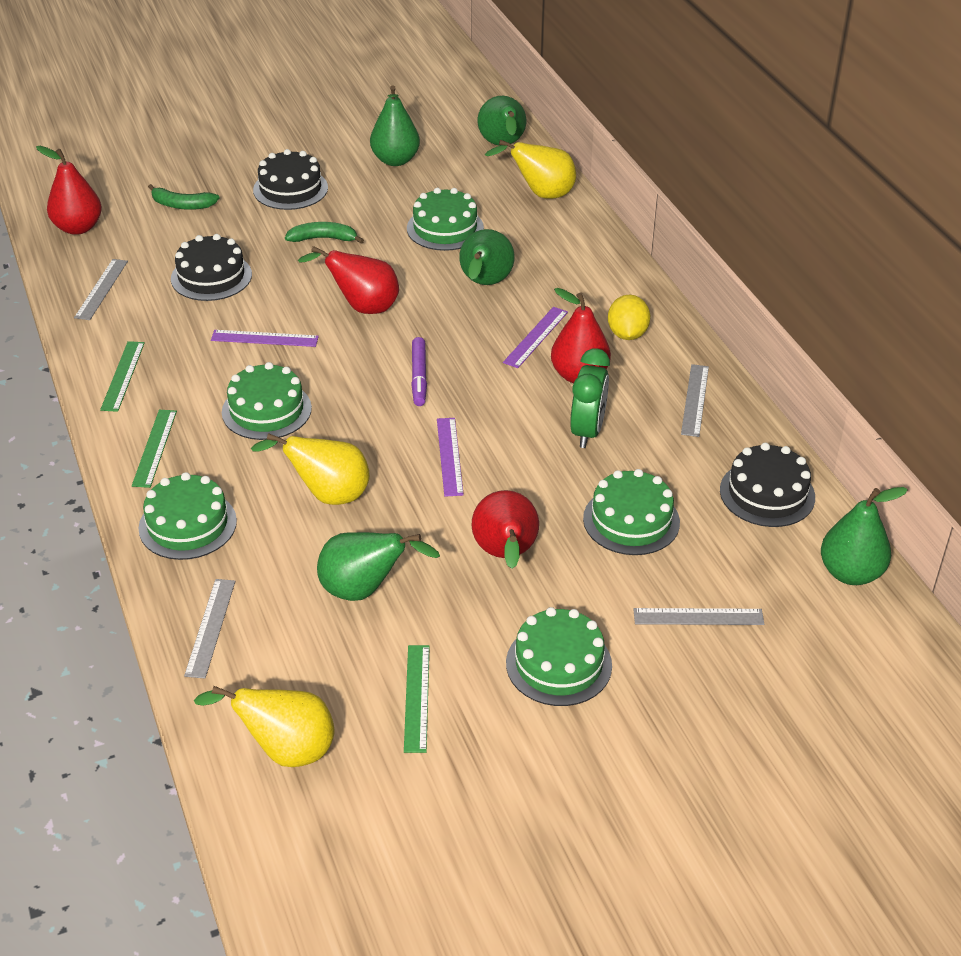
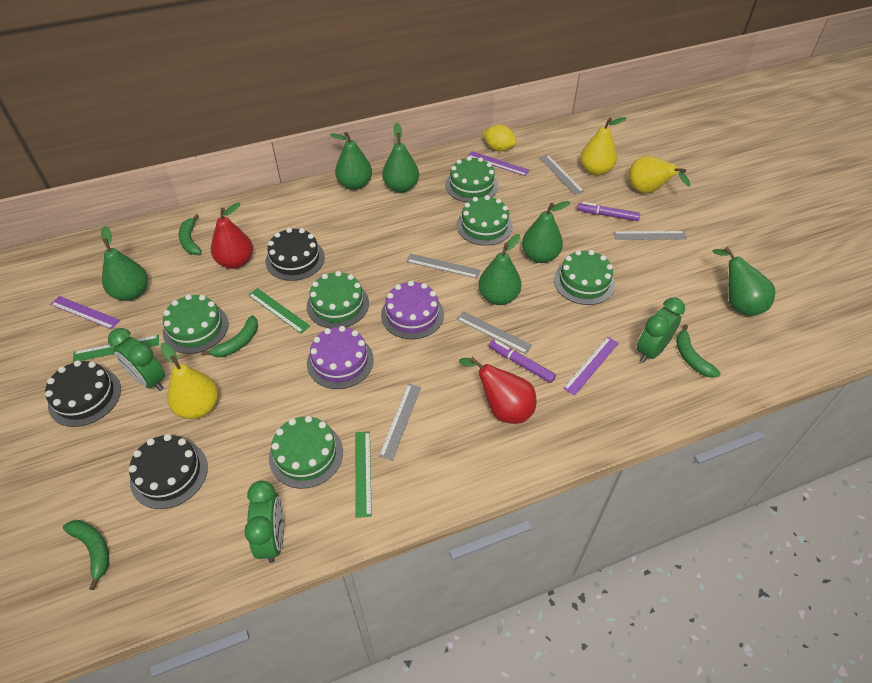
green banana: 2 -> 4
green cake: 5 -> 6
green clock: 1 -> 3
green pear: 5 -> 6
grey ruler: 4 -> 5
purple cake: 0 -> 2
purple marker: 1 -> 2
red pear: 4 -> 2

